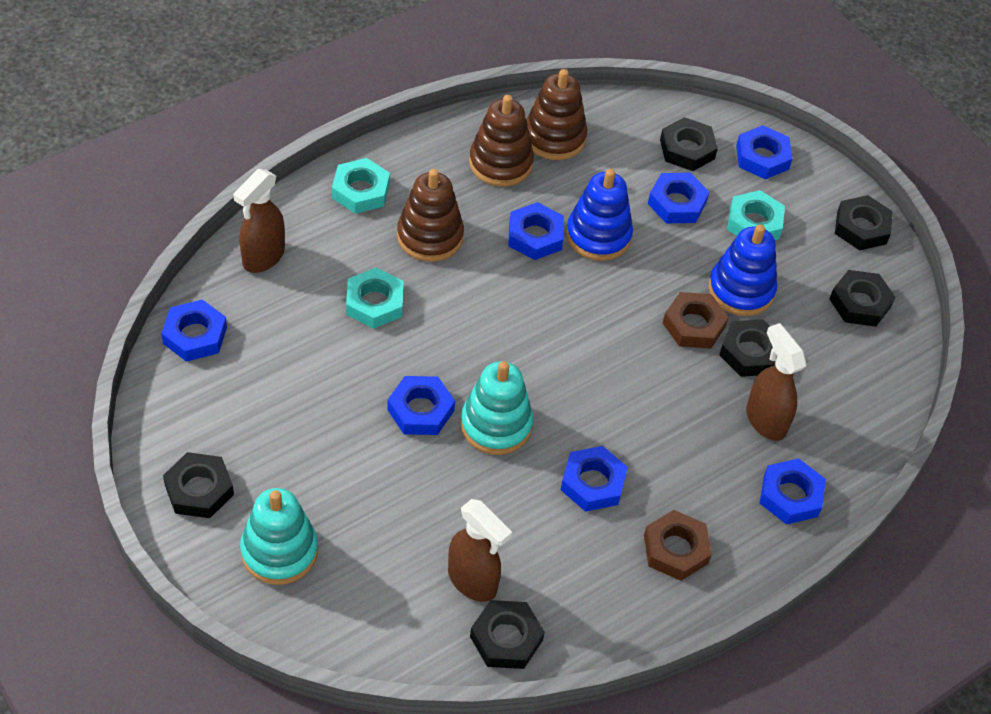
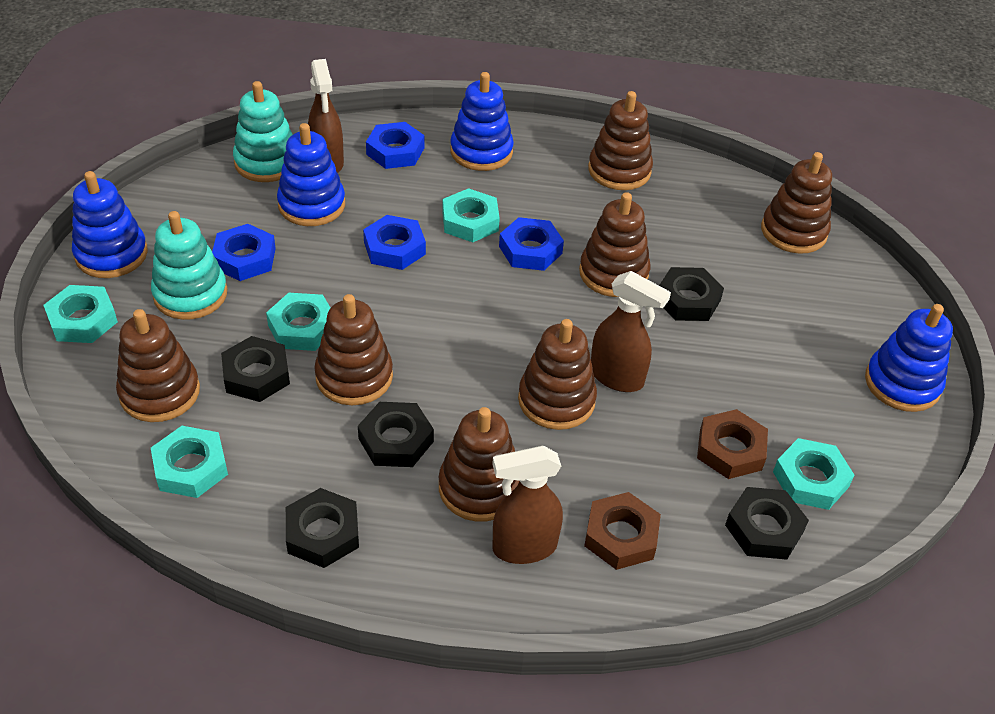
black nut: 6 -> 5
blue nut: 7 -> 4
blue stacking toy: 2 -> 4
brown stacking toy: 3 -> 7
turquoise nut: 3 -> 5

